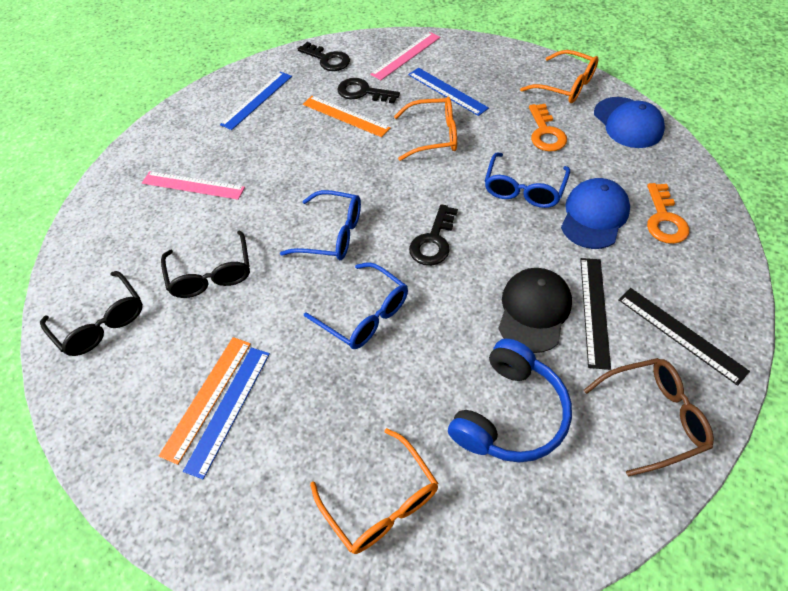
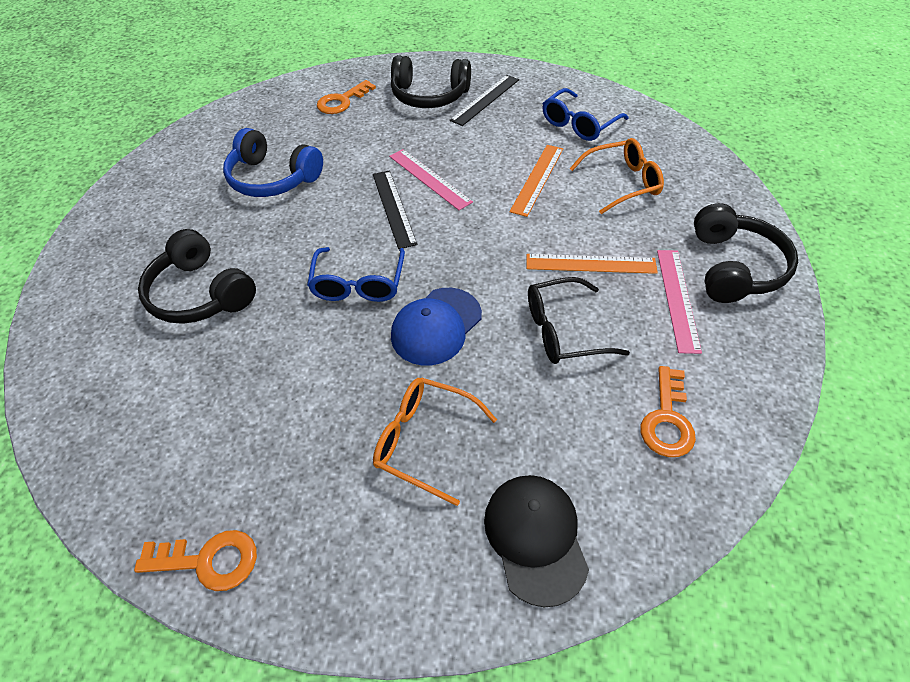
black glasses: 2 -> 1
black headphones: 0 -> 3
black key: 3 -> 0
blue cap: 2 -> 1
blue glasses: 3 -> 2
blue ruler: 3 -> 0
brown glasses: 1 -> 0
orange glasses: 3 -> 2
orange key: 2 -> 3

